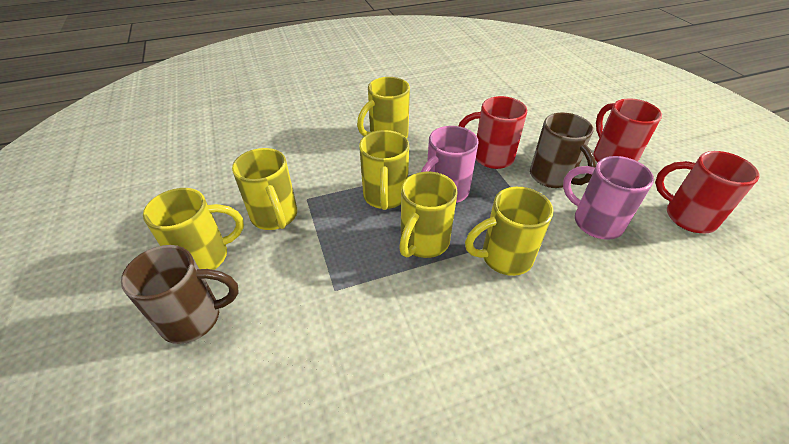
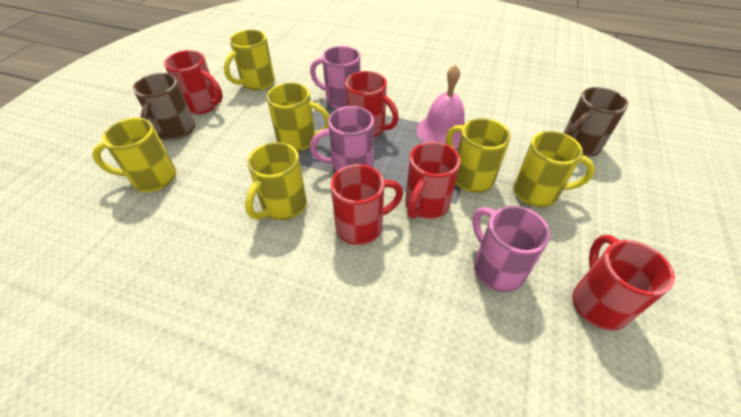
pink bell: 0 -> 1
pink mug: 2 -> 3
red mug: 3 -> 5

